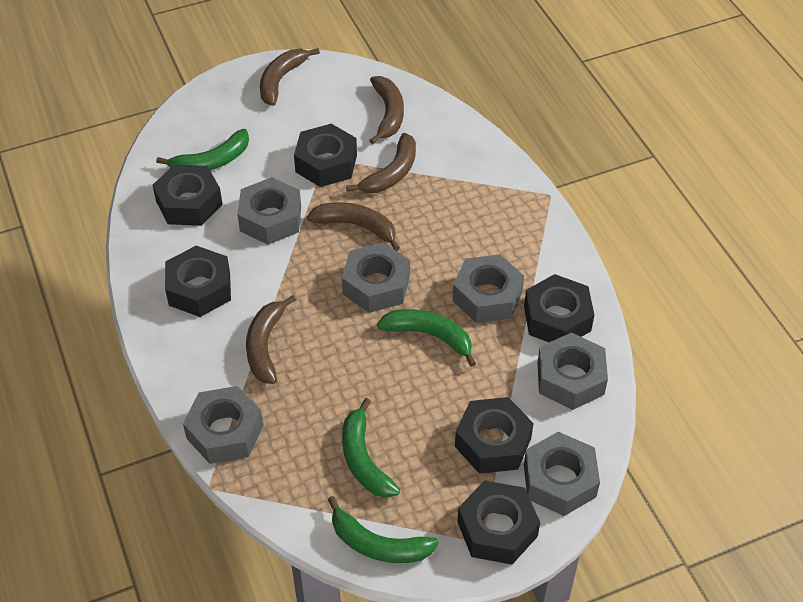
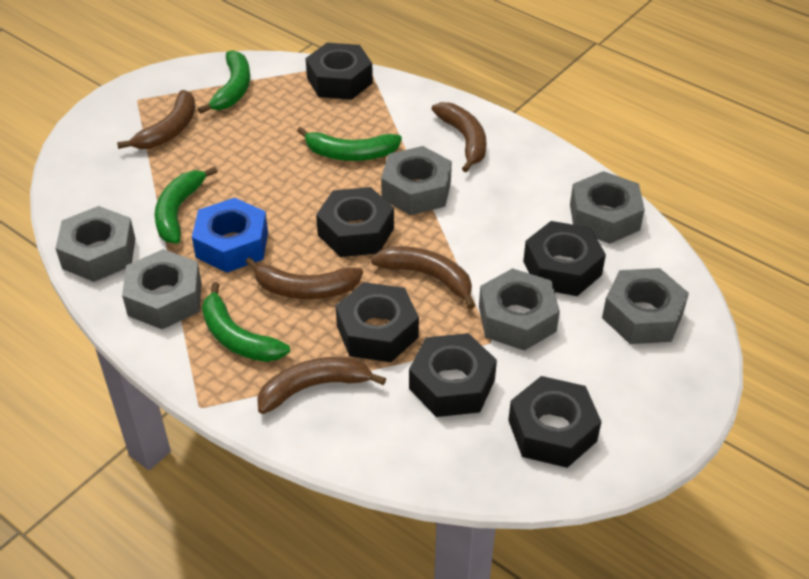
blue nut: 0 -> 1

